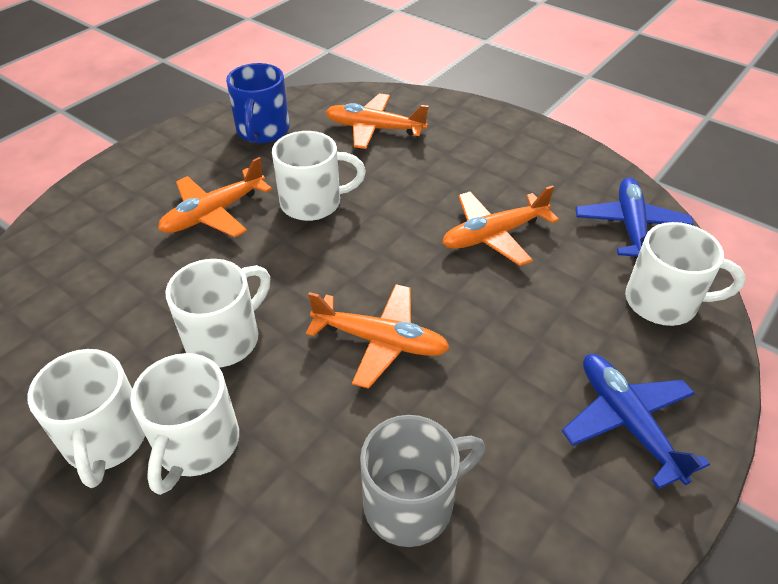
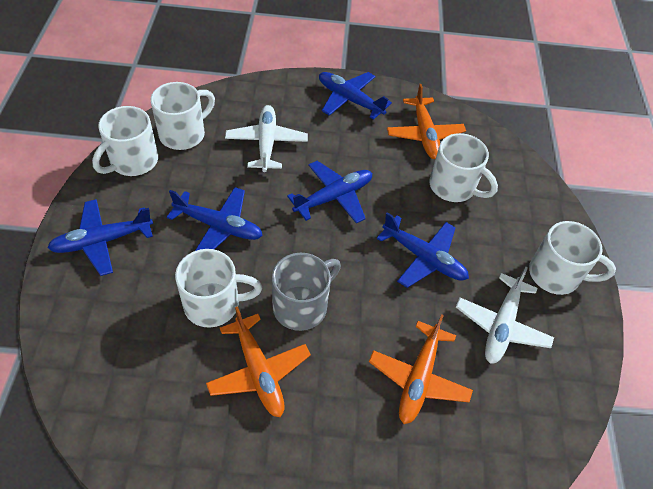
blue mug: 1 -> 0
blue plane: 2 -> 5
orange plane: 4 -> 3
white plane: 0 -> 2

